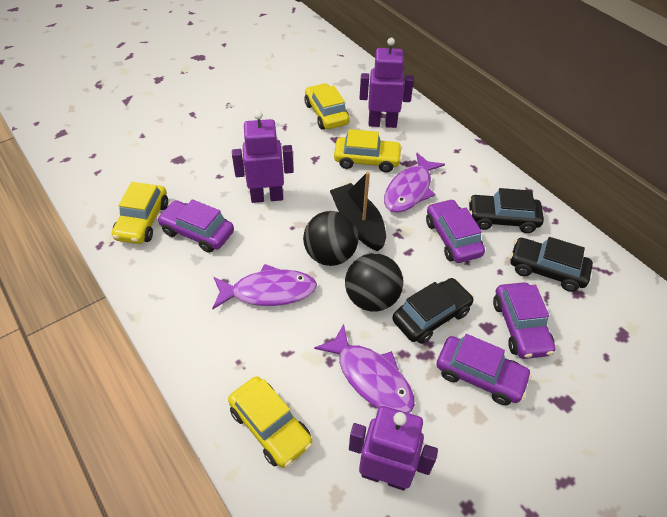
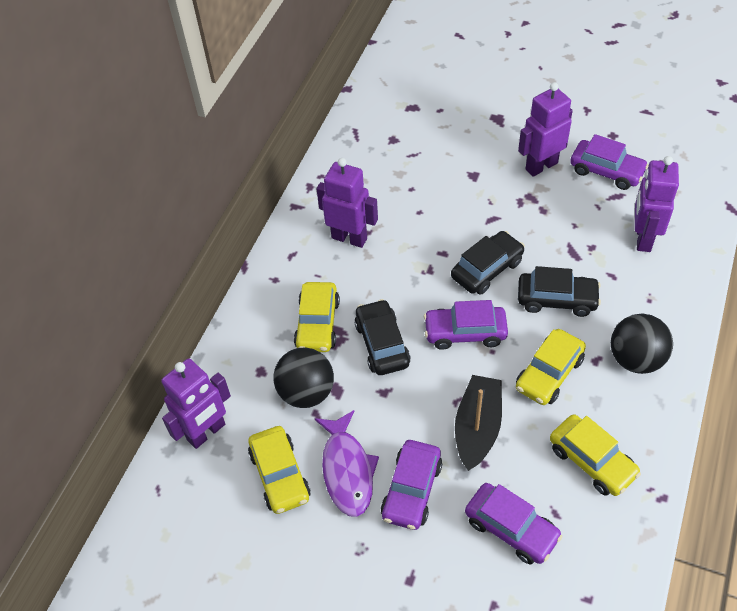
purple fish: 3 -> 1
purple robot: 3 -> 4

